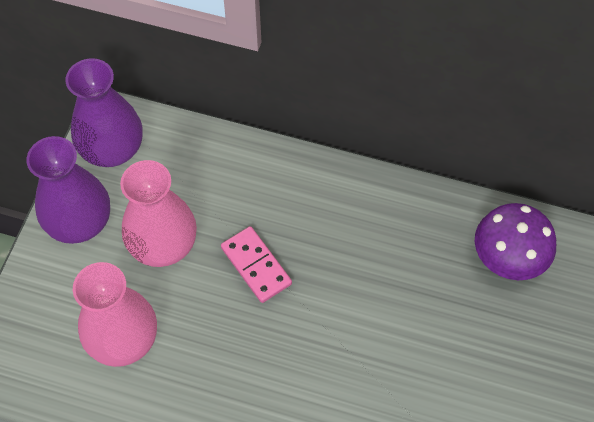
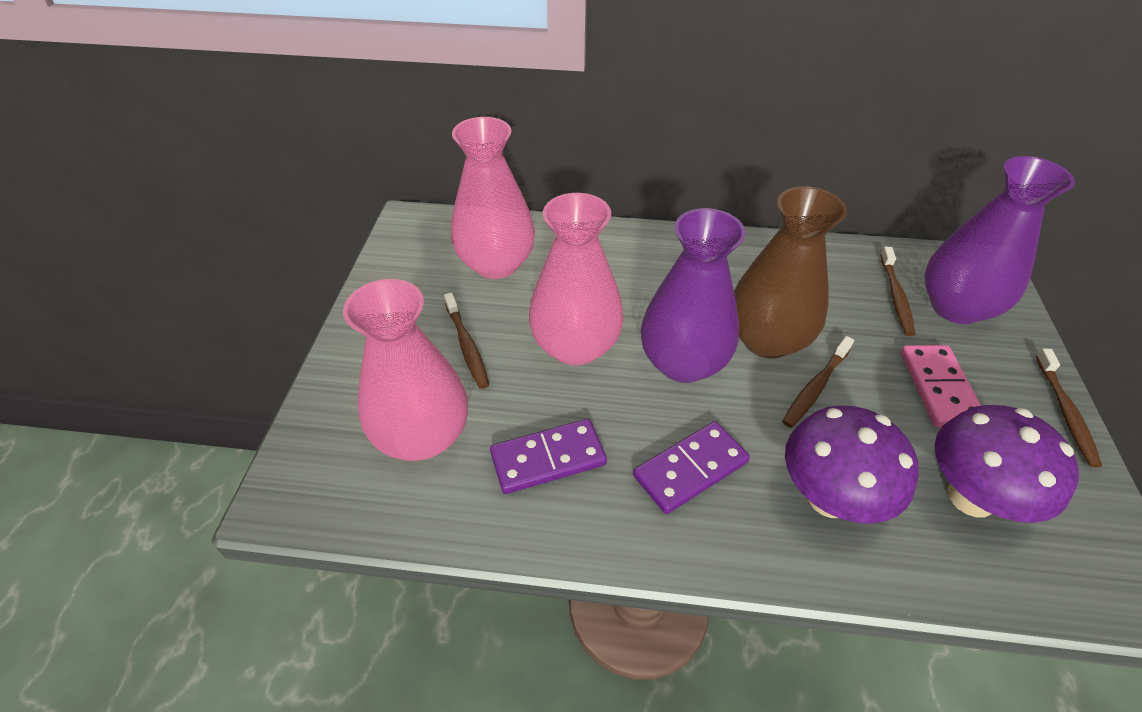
brown toothbrush: 0 -> 4
brown vase: 0 -> 1
pink vase: 2 -> 3
purple domino: 0 -> 2
purple mushroom: 1 -> 2

